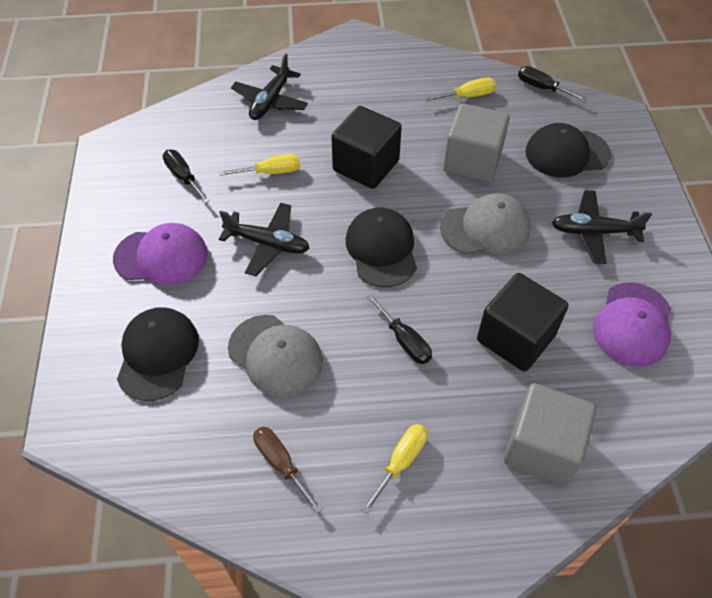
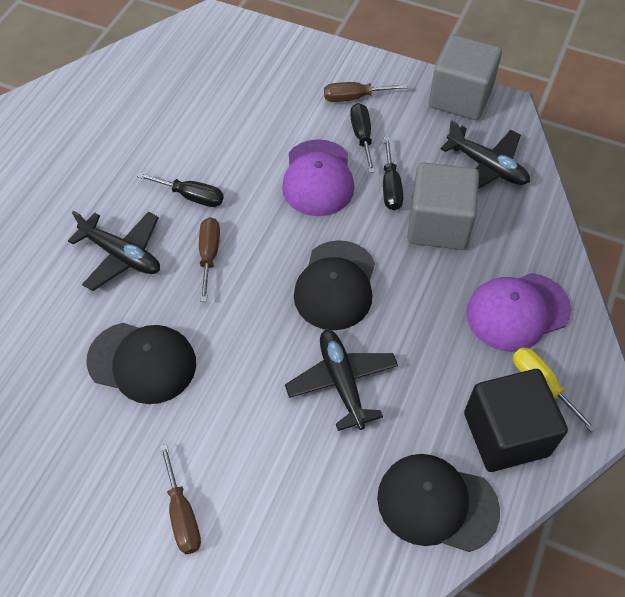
black cube: 2 -> 1
brown screwdriver: 1 -> 3
grey cap: 2 -> 0
yellow screwdriver: 3 -> 1

